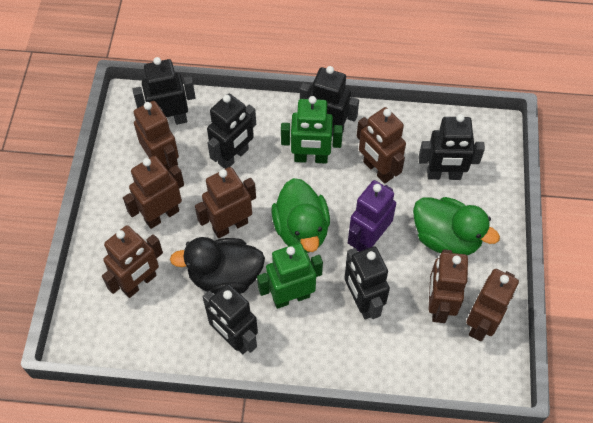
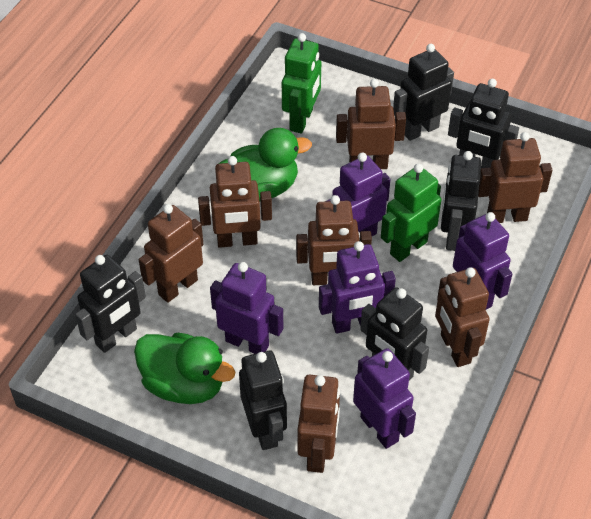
black duck: 1 -> 0
purple robot: 1 -> 5

